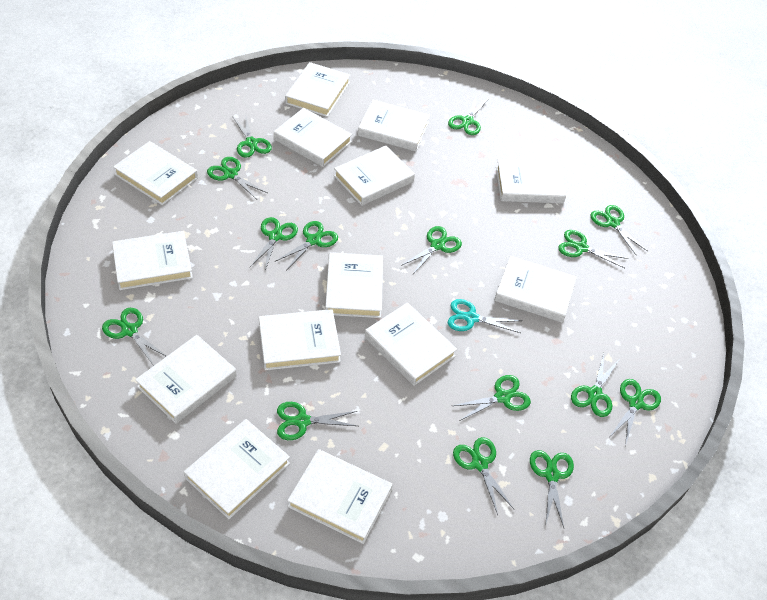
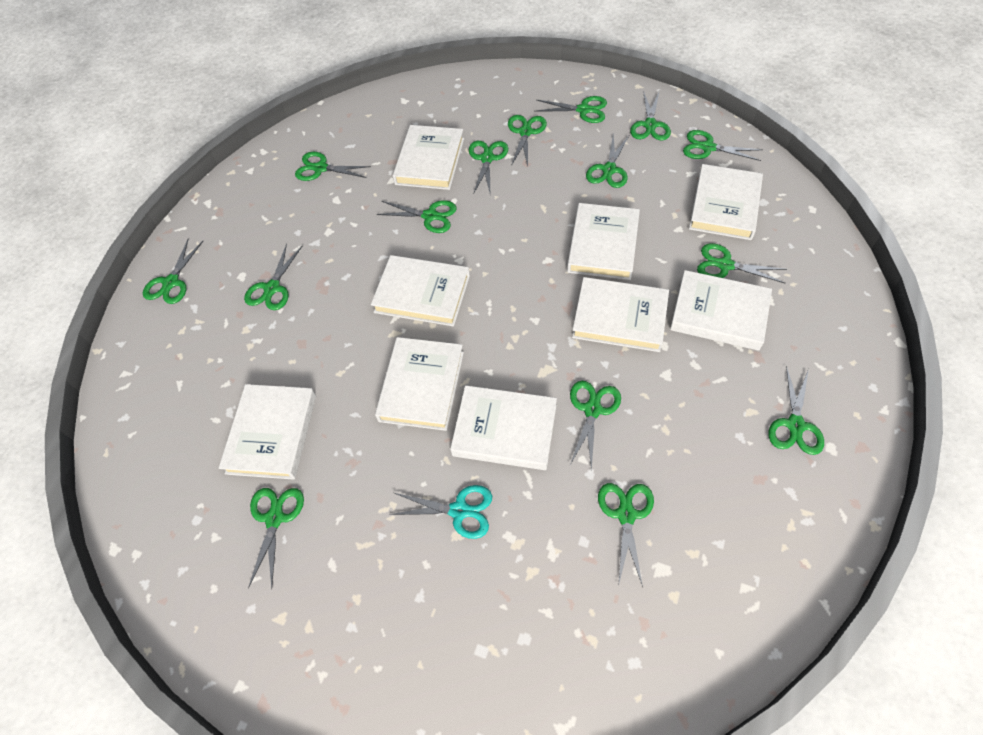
white book: 14 -> 9

